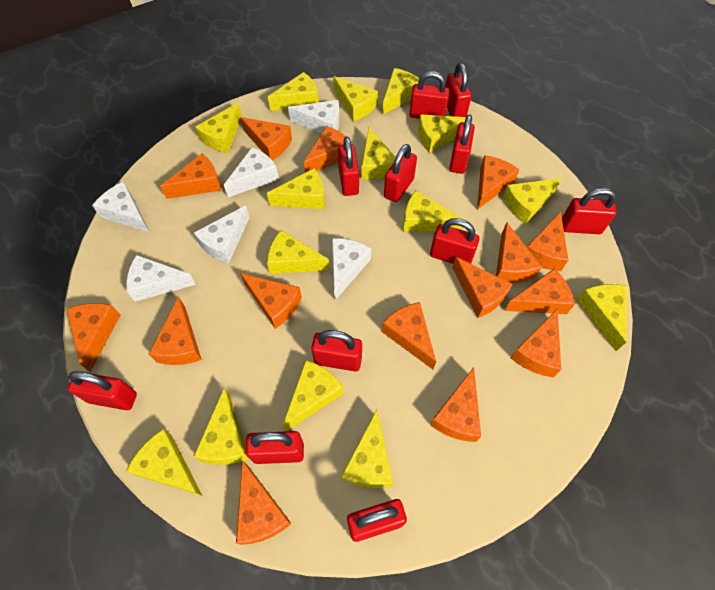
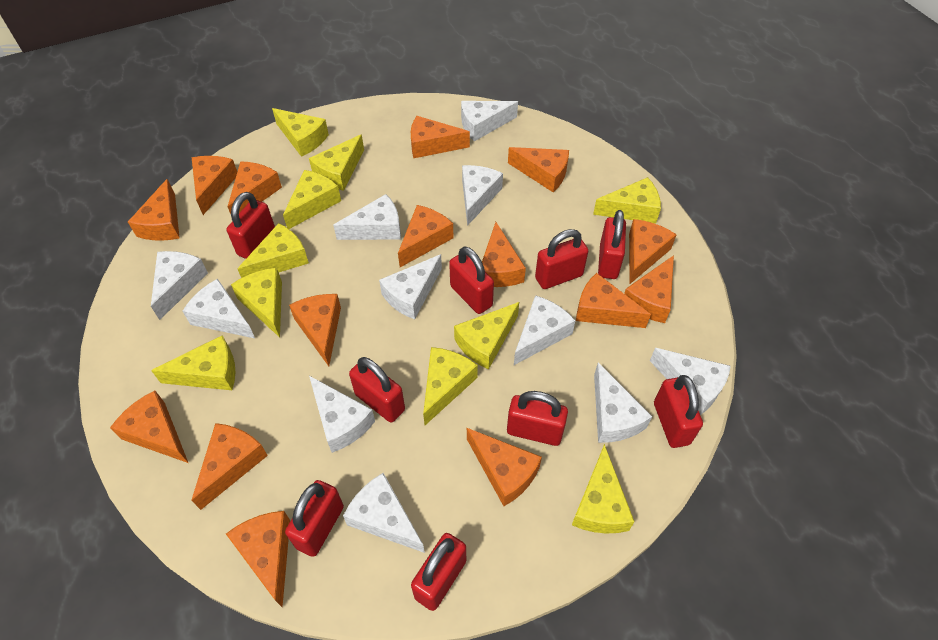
red padlock: 11 -> 9
white cheese: 6 -> 11
yellow cheese: 15 -> 10

